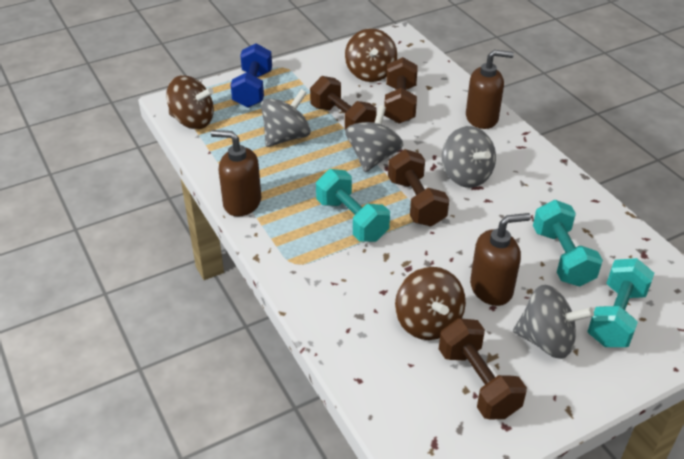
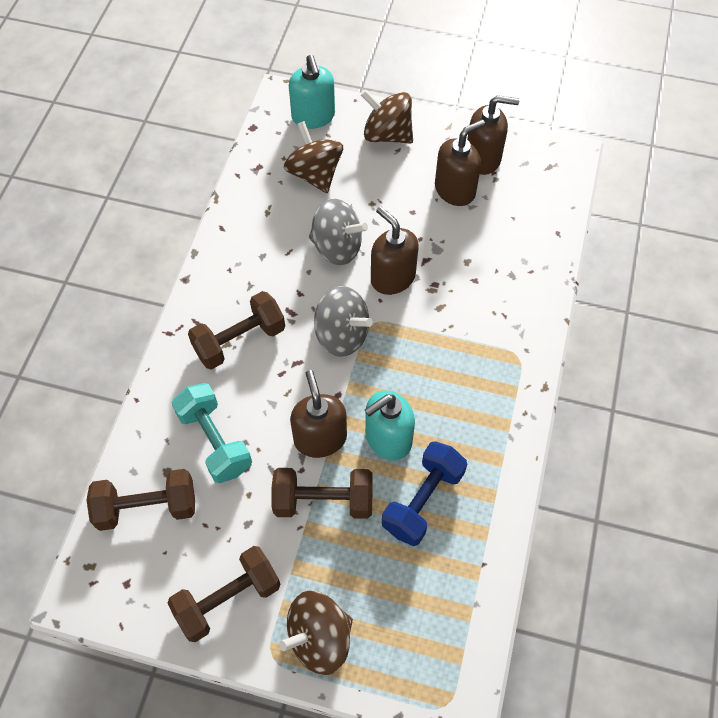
brown soap dispenser: 3 -> 4
grey spinning top: 4 -> 2
turquoise dumbbell: 3 -> 1
turquoise soap dispenser: 0 -> 2

